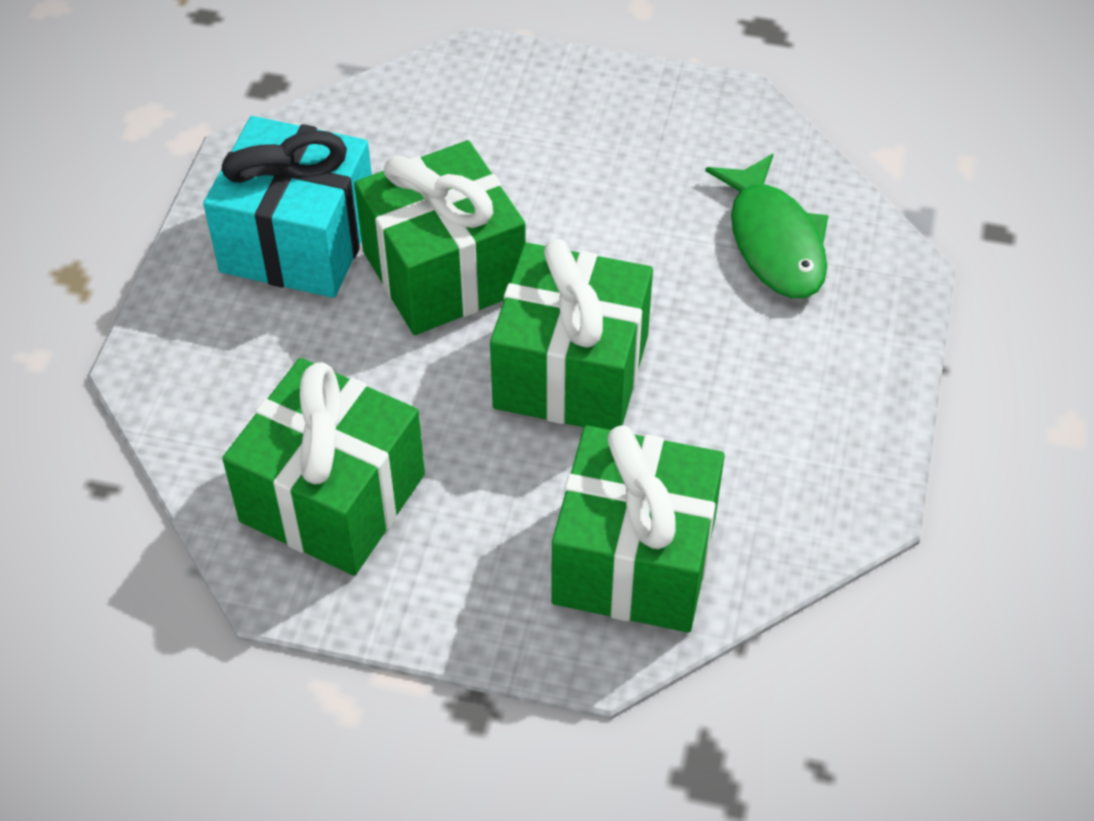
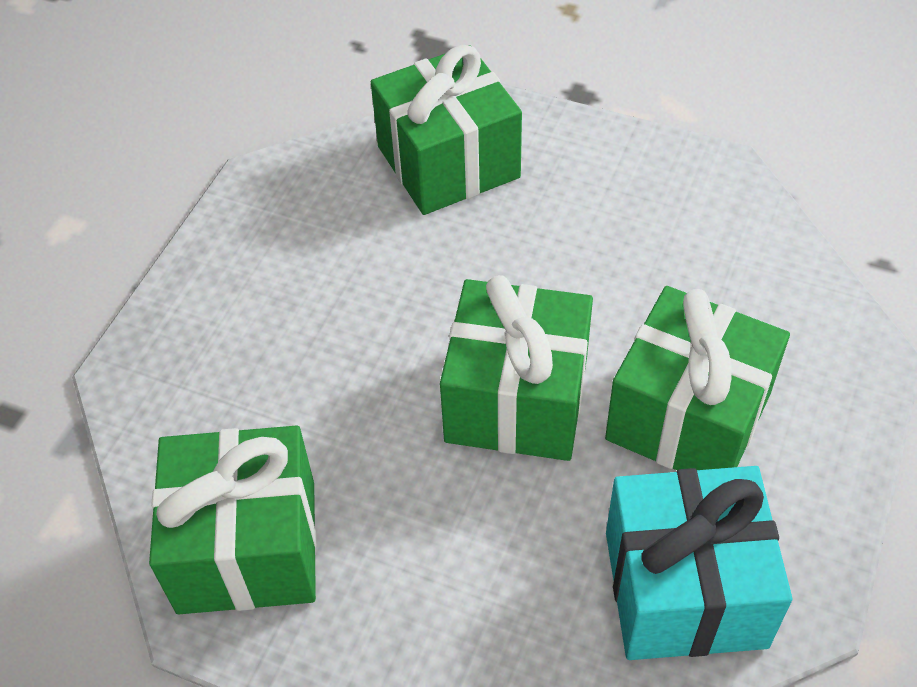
green fish: 1 -> 0

